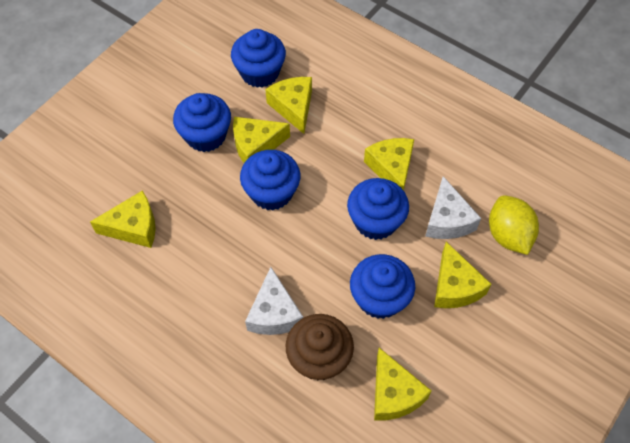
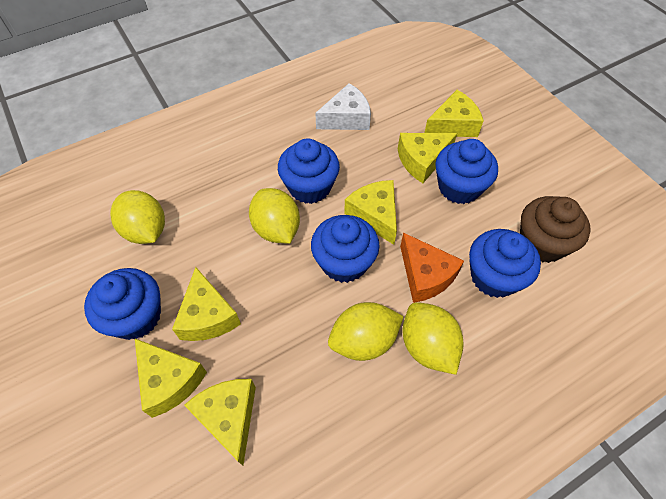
orange cheese: 0 -> 1
white cheese: 2 -> 1
yellow lemon: 1 -> 4

